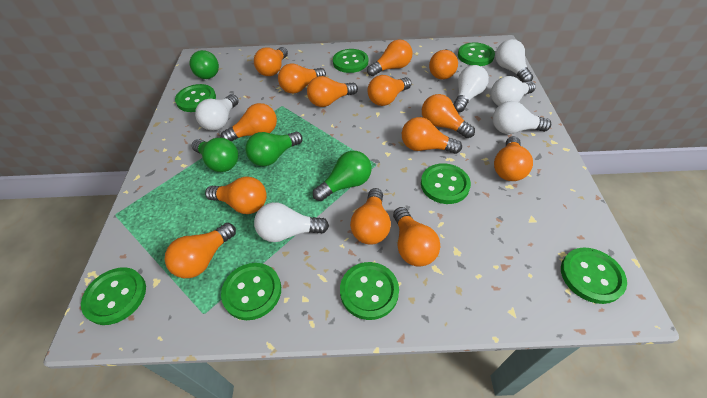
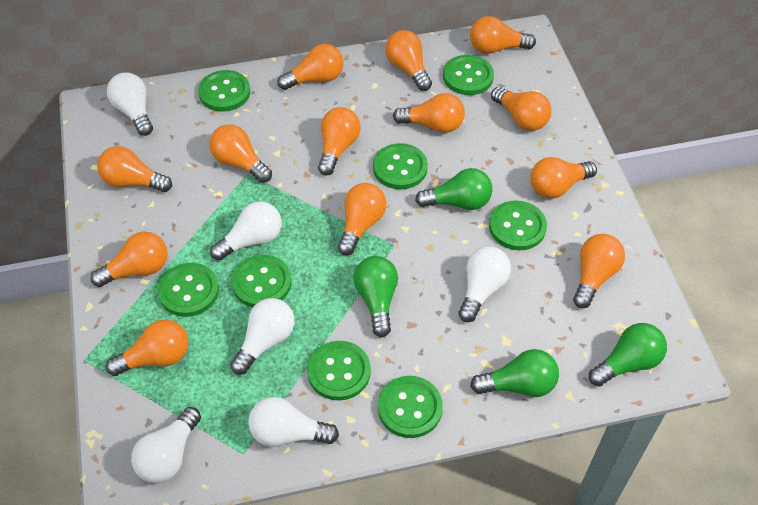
orange light bulb: 14 -> 13

